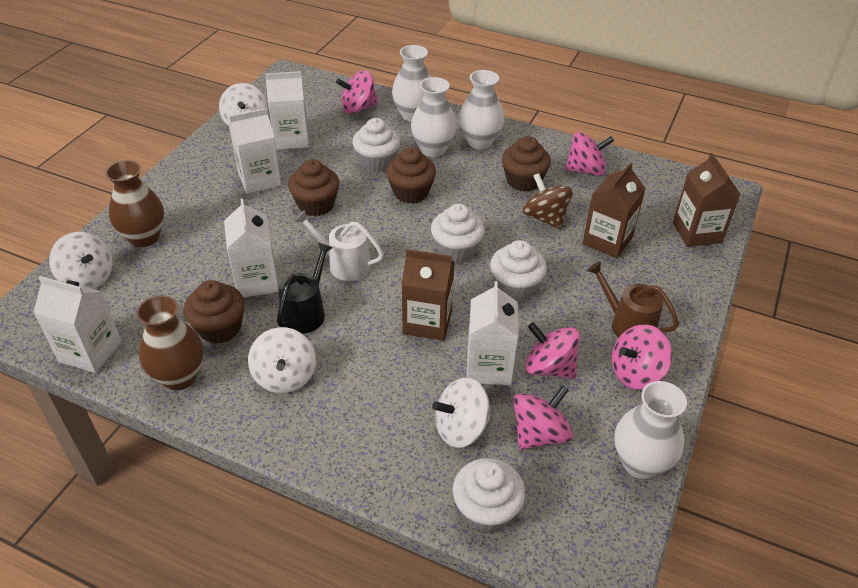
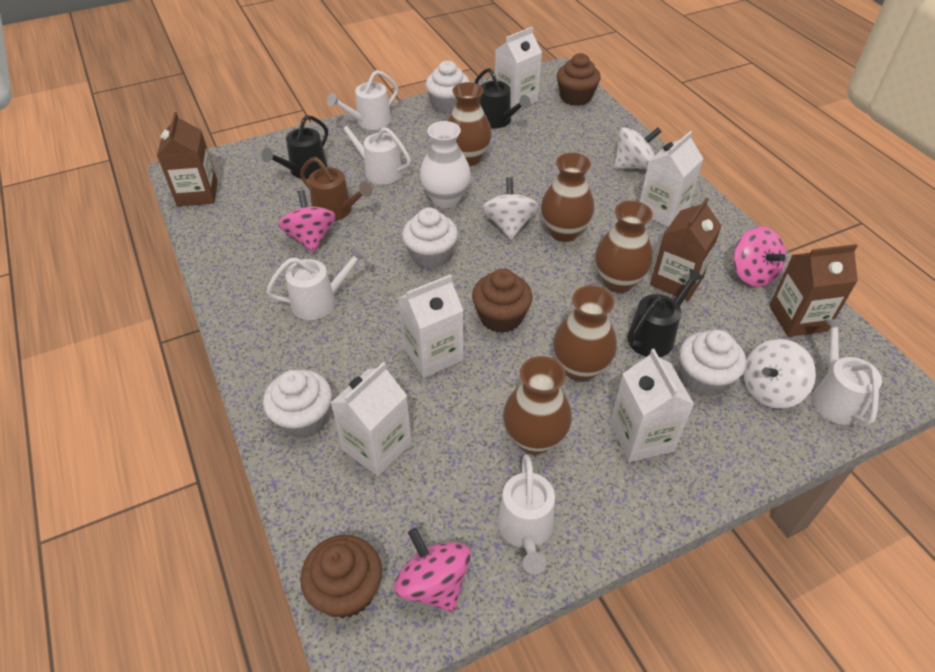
black watering can: 1 -> 3
brown cupcake: 4 -> 3
brown spinning top: 1 -> 0
brown vase: 2 -> 5
pink spinning top: 5 -> 3
white spinning top: 4 -> 3
white vase: 4 -> 1
white watering can: 1 -> 5

